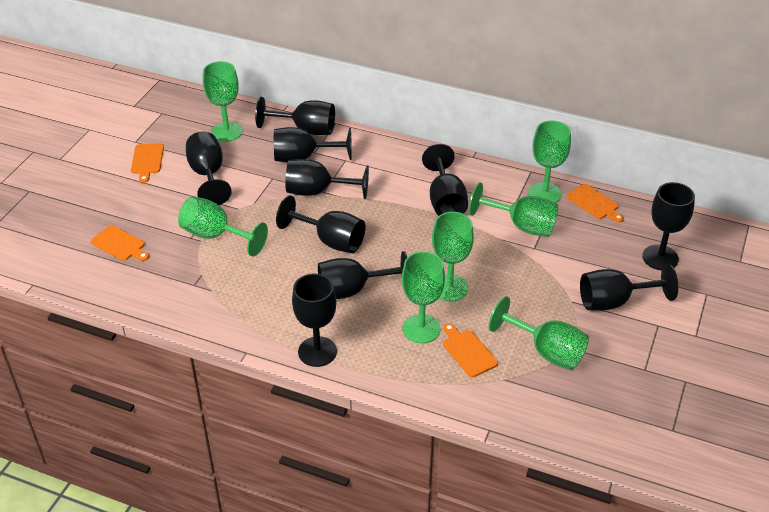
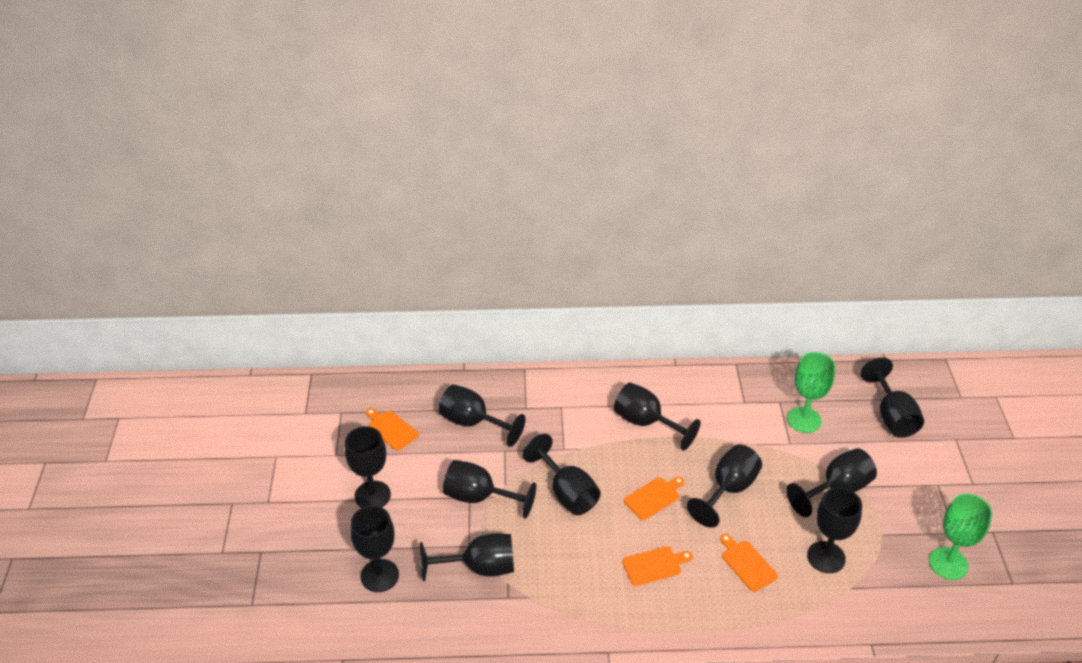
black goblet: 10 -> 11
green goblet: 7 -> 2

